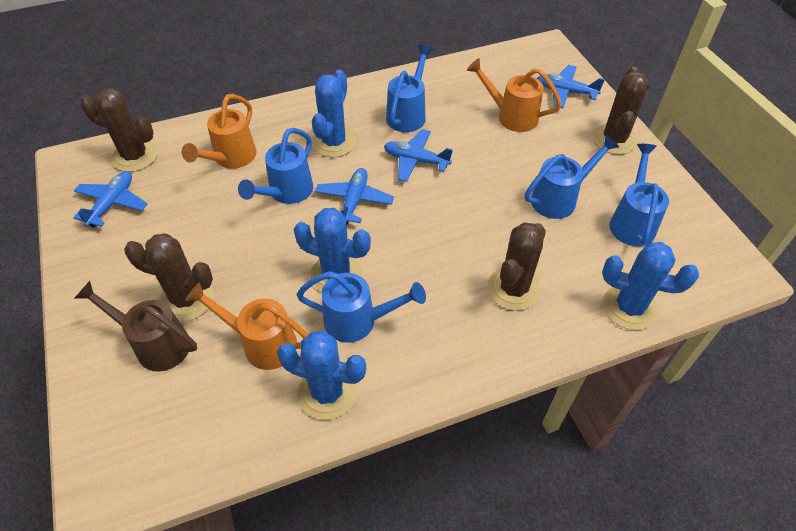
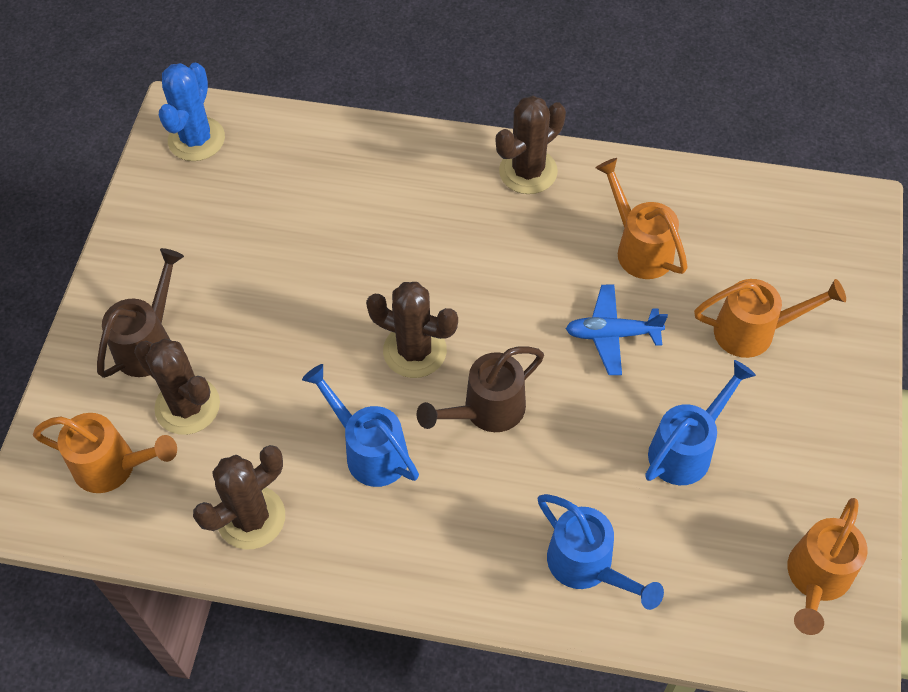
blue cactus: 4 -> 1
blue plane: 4 -> 1
blue watering can: 5 -> 3
brown watering can: 1 -> 2
orange watering can: 3 -> 4

